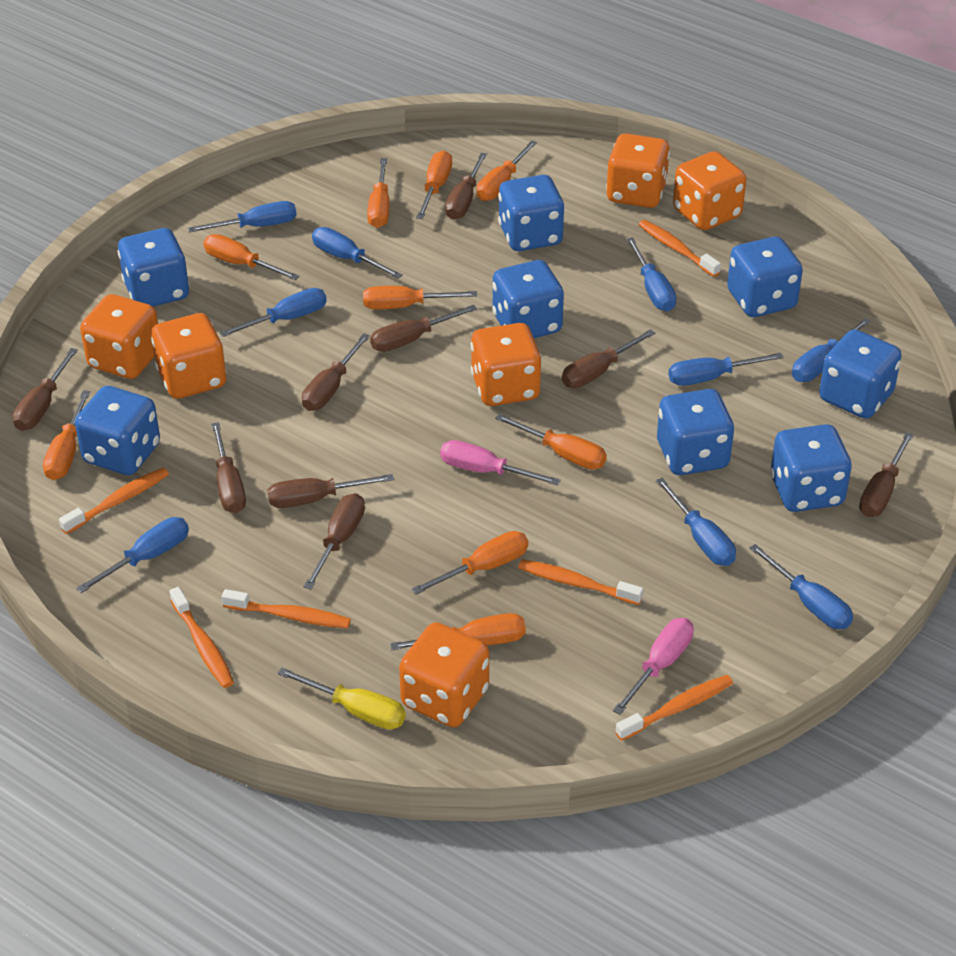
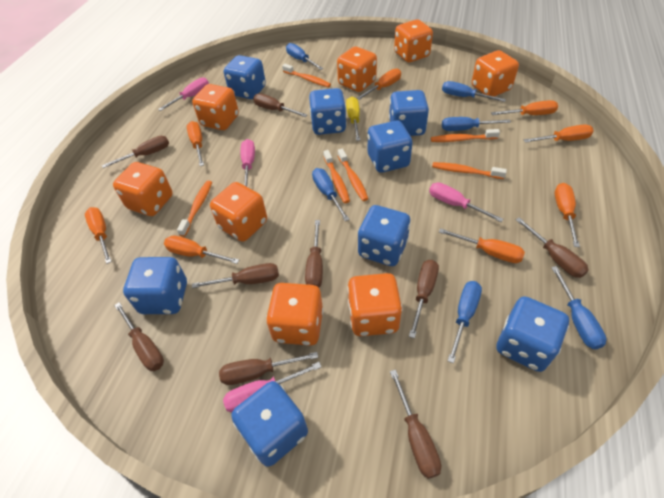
blue screwdriver: 9 -> 6
orange dice: 6 -> 8
orange screwdriver: 9 -> 8
pink screwdriver: 2 -> 4

